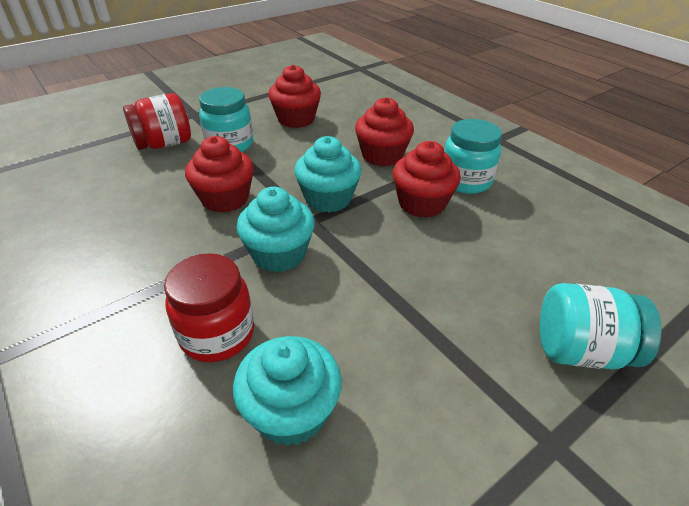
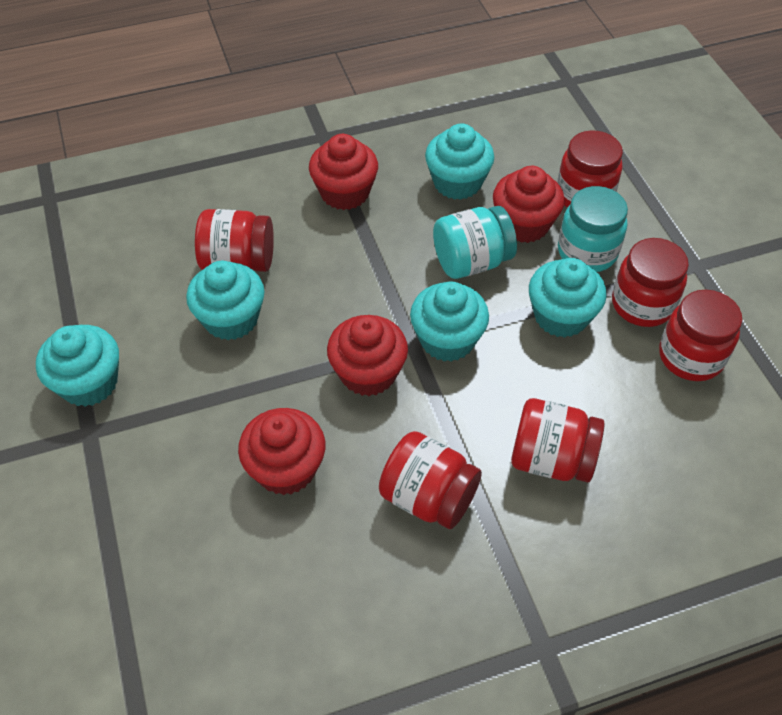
red jar: 2 -> 6
turquoise cupcake: 3 -> 5
turquoise jar: 3 -> 2

